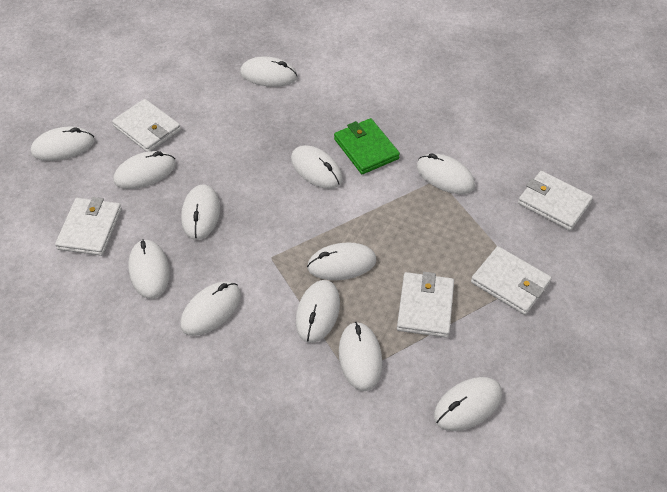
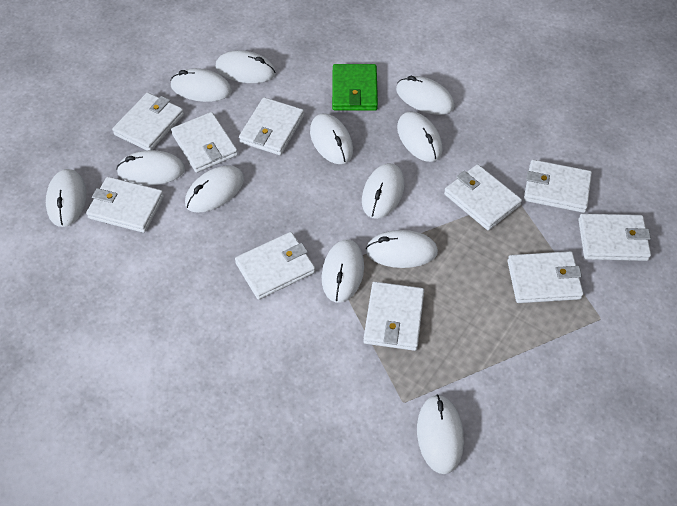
white wallet: 5 -> 10

